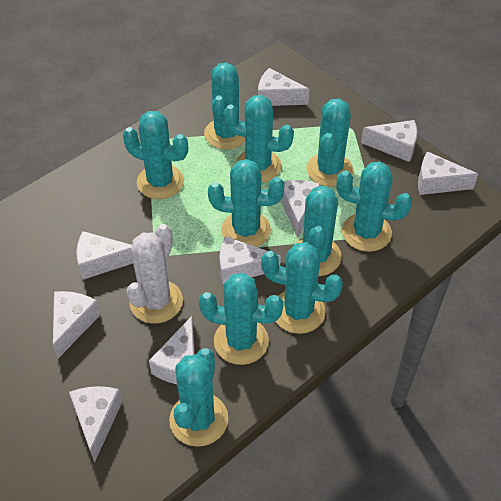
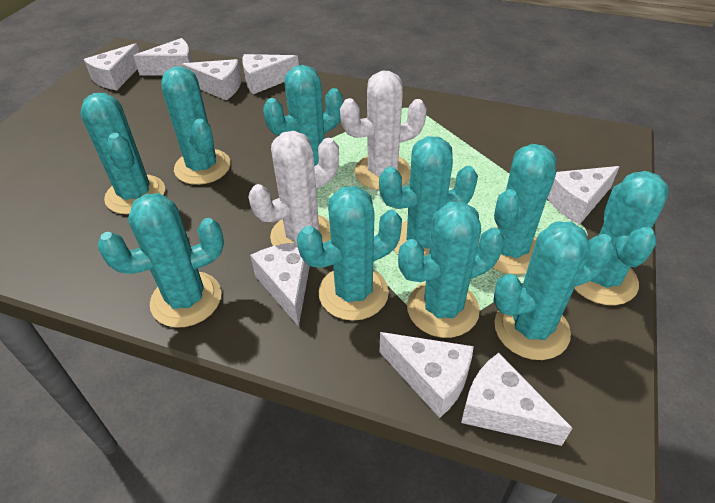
white cactus: 1 -> 2
white cheese: 9 -> 8

